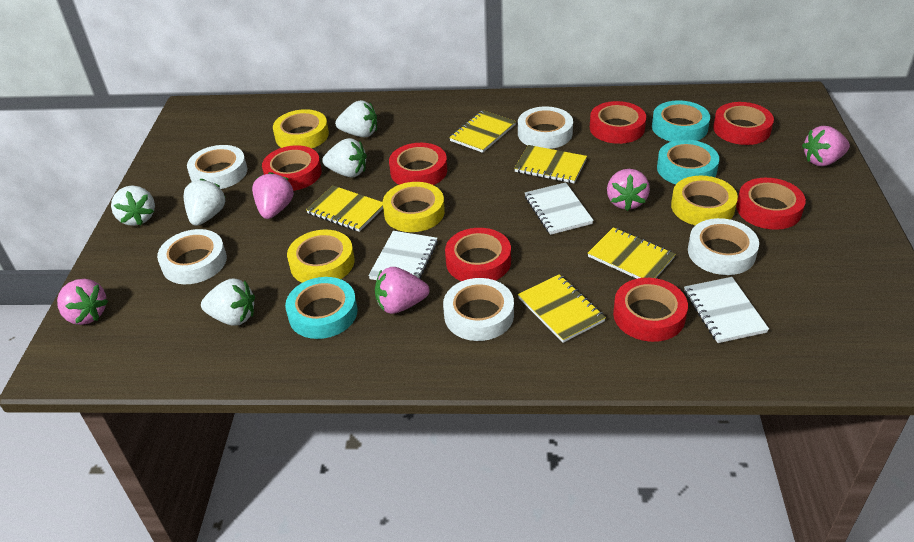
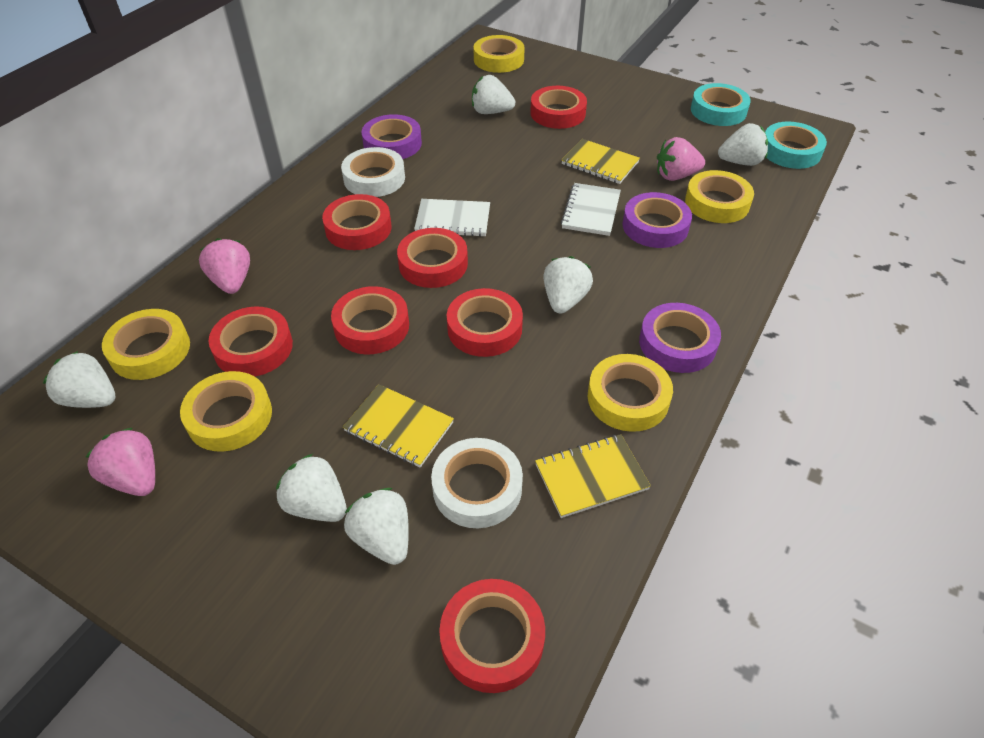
pink strawberry: 5 -> 3
purple tape: 0 -> 3
turquoise tape: 3 -> 2
white notebook: 3 -> 2
white strawberry: 5 -> 6
white tape: 5 -> 2
yellow notebook: 5 -> 3
yellow tape: 4 -> 5

